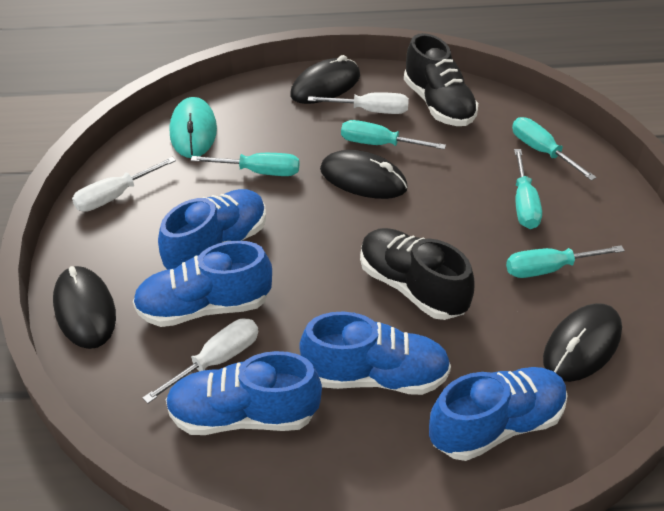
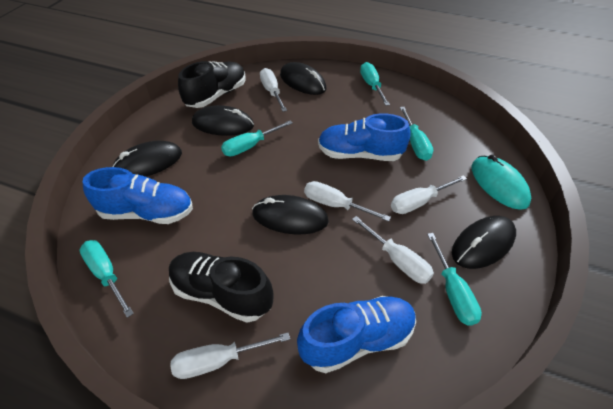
black mouse: 4 -> 5
blue shoe: 5 -> 3
white screwdriver: 3 -> 5

